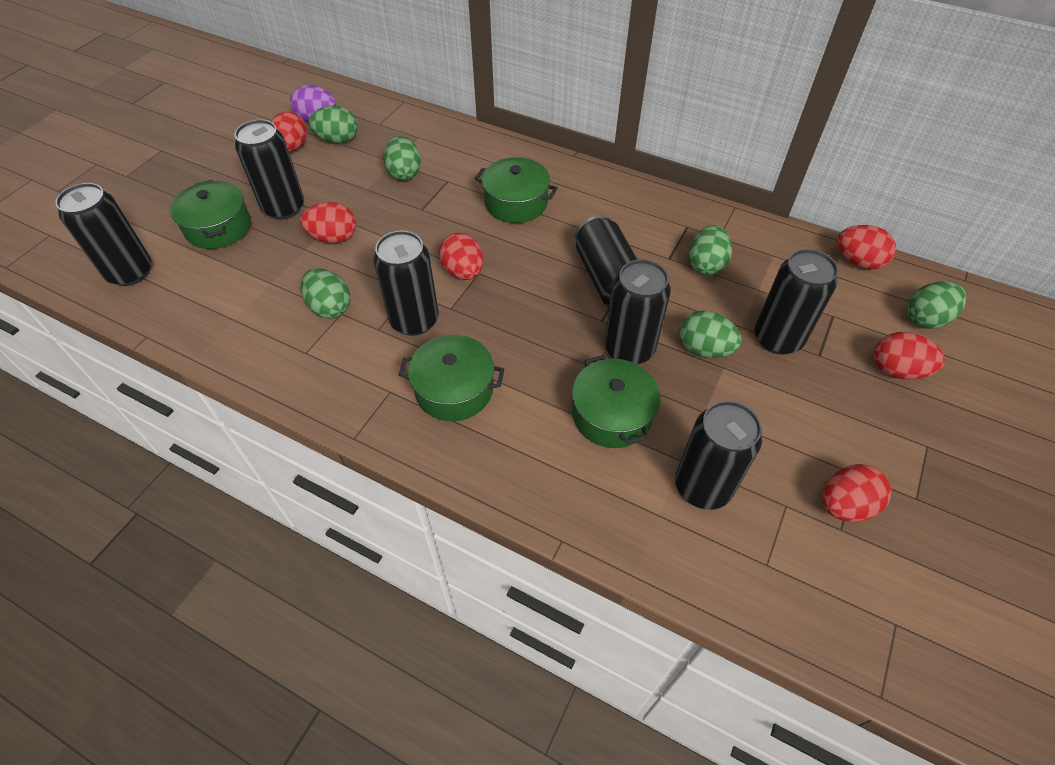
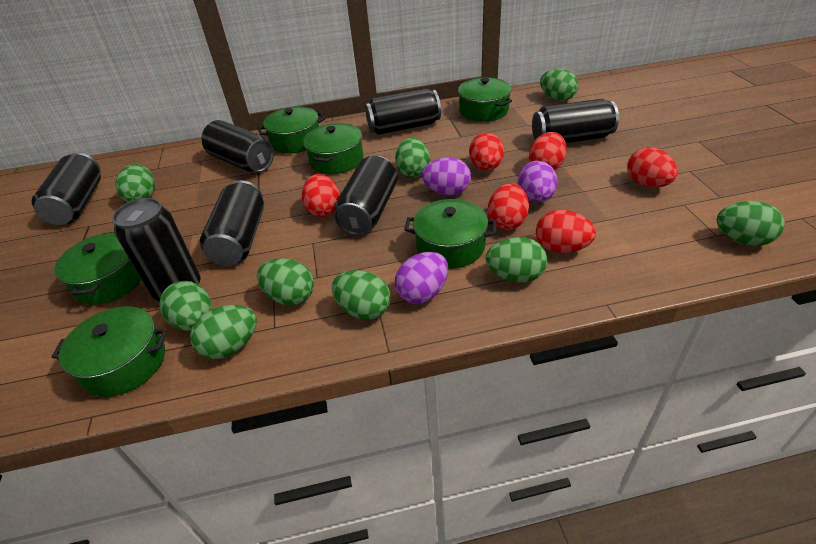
green egg: 6 -> 9
green pot: 4 -> 6
purple egg: 1 -> 3

